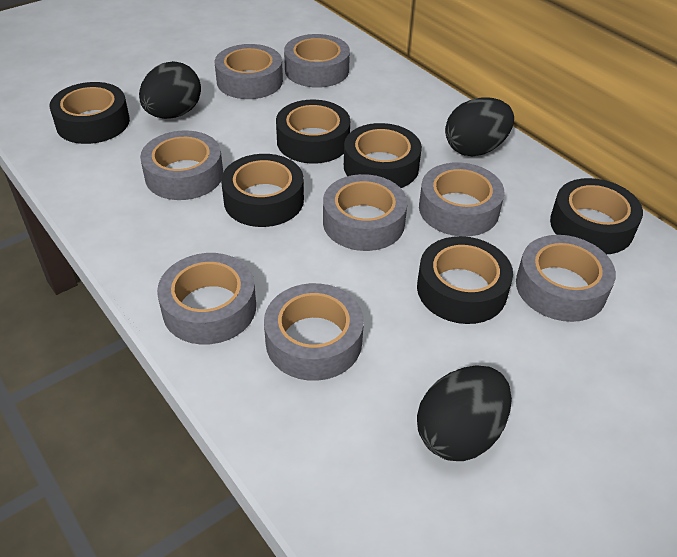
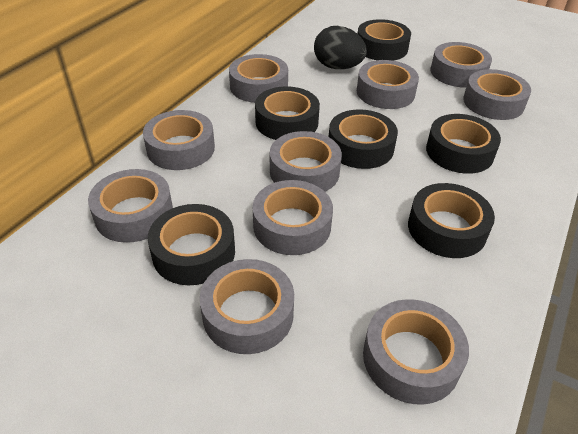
black egg: 3 -> 1
grey tape: 8 -> 10

